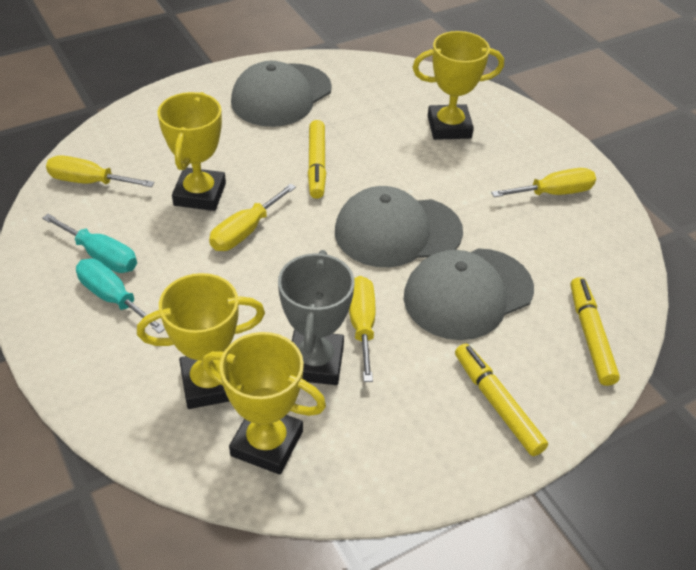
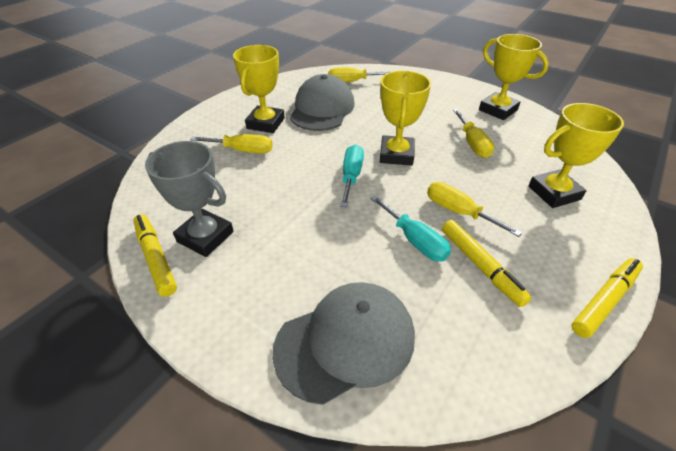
grey cap: 3 -> 2

